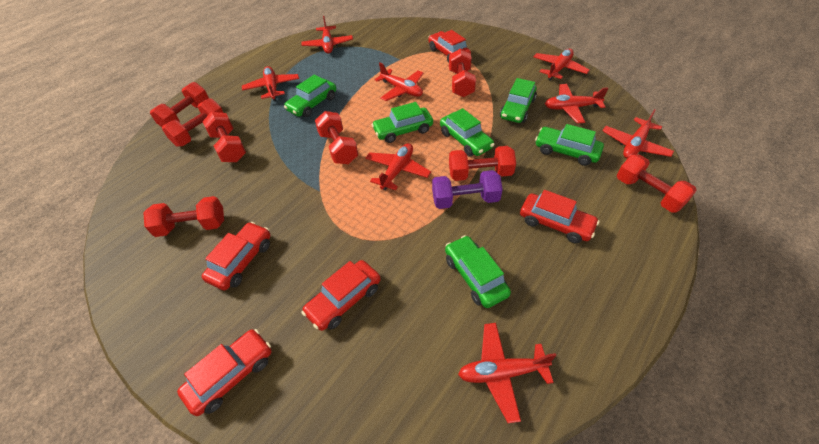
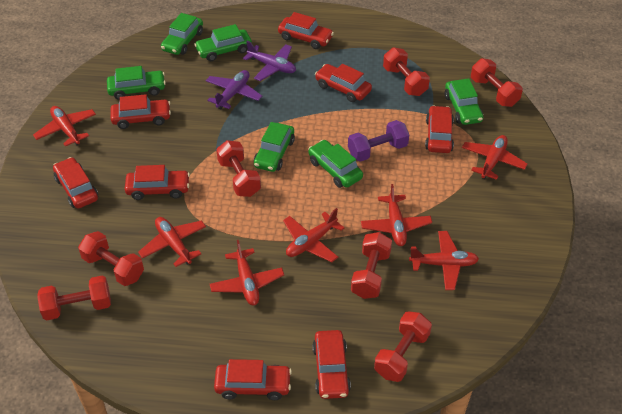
purple plane: 0 -> 2
red car: 5 -> 8
red dumbbell: 8 -> 7
red plane: 8 -> 7

